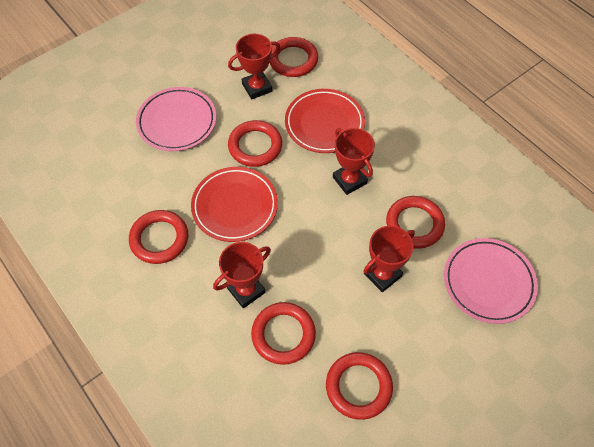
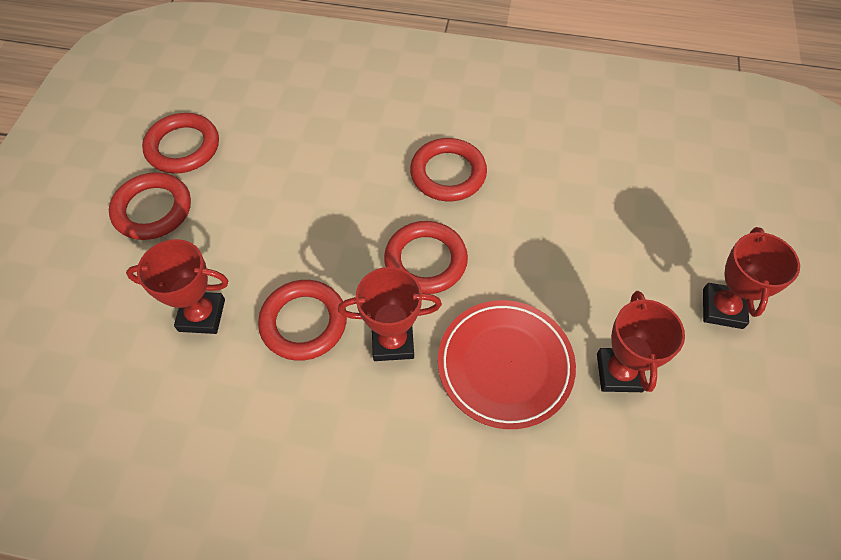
pink plate: 2 -> 0
red plate: 2 -> 1
red ring: 6 -> 5

